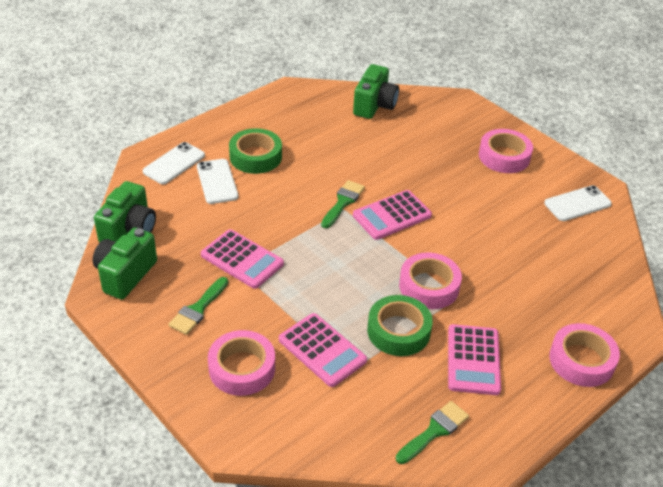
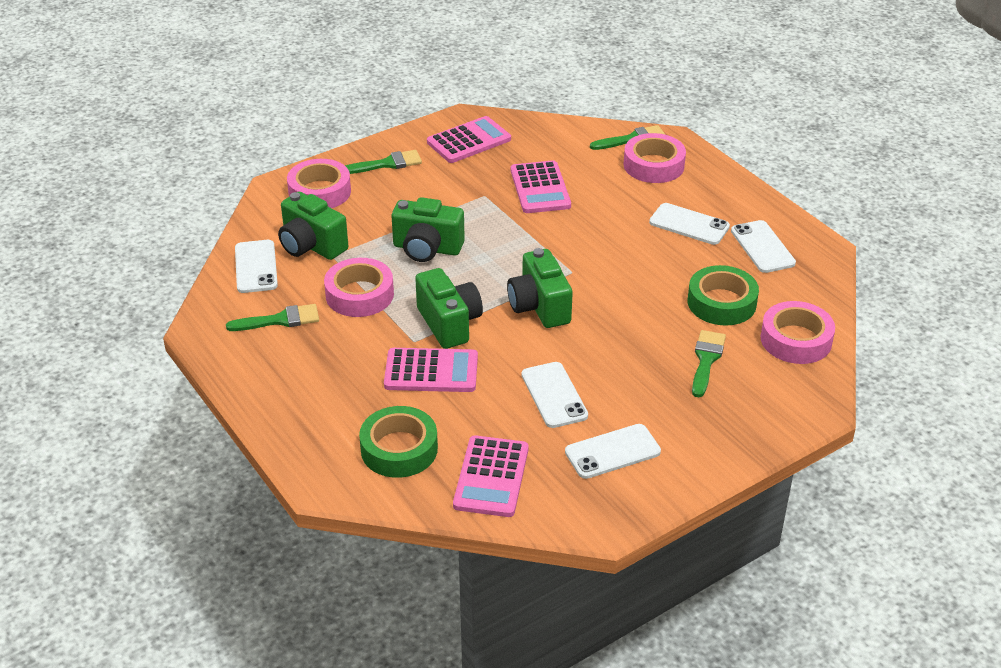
green brush: 3 -> 4
green camera: 3 -> 4
white phone: 3 -> 5

